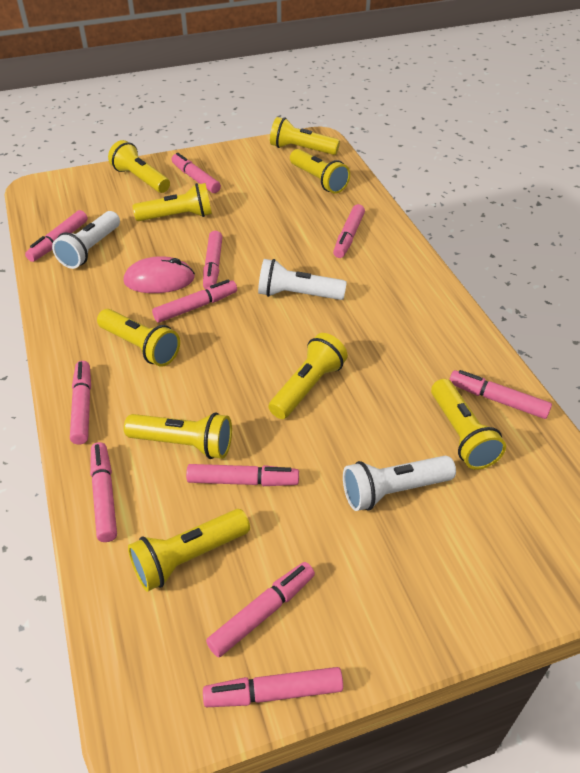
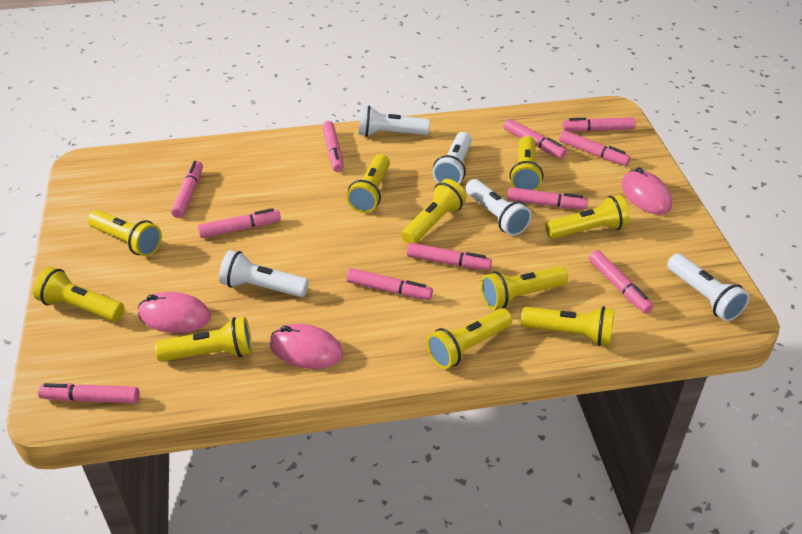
pink mouse: 1 -> 3
white flashlight: 3 -> 5
yellow flashlight: 9 -> 10

